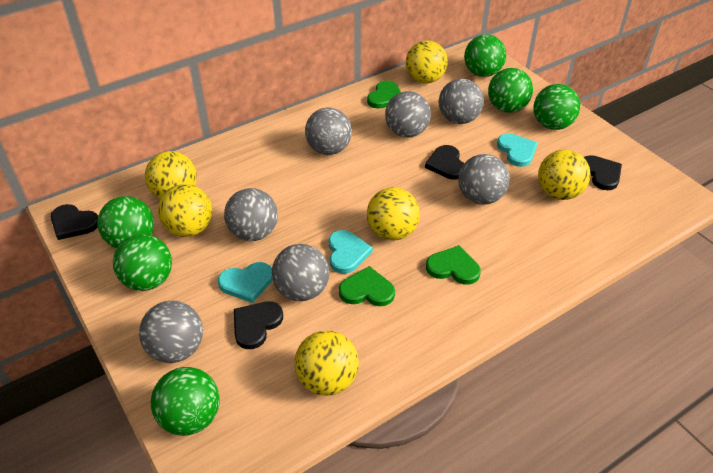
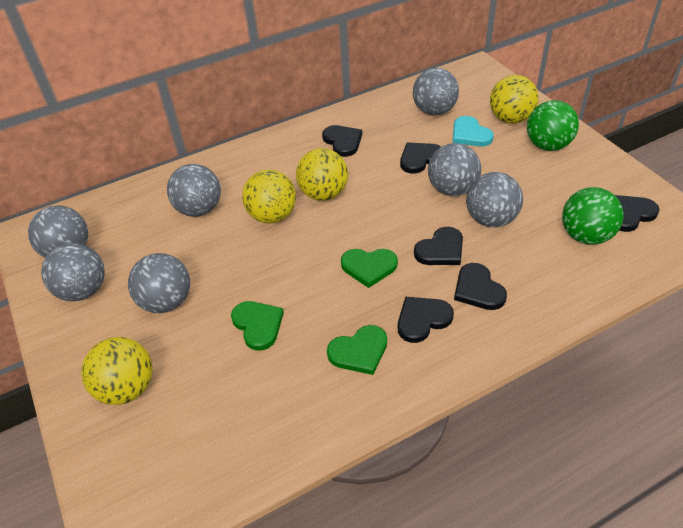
black heart: 4 -> 6
green ball: 6 -> 2
turquoise heart: 3 -> 1
yellow ball: 6 -> 4

